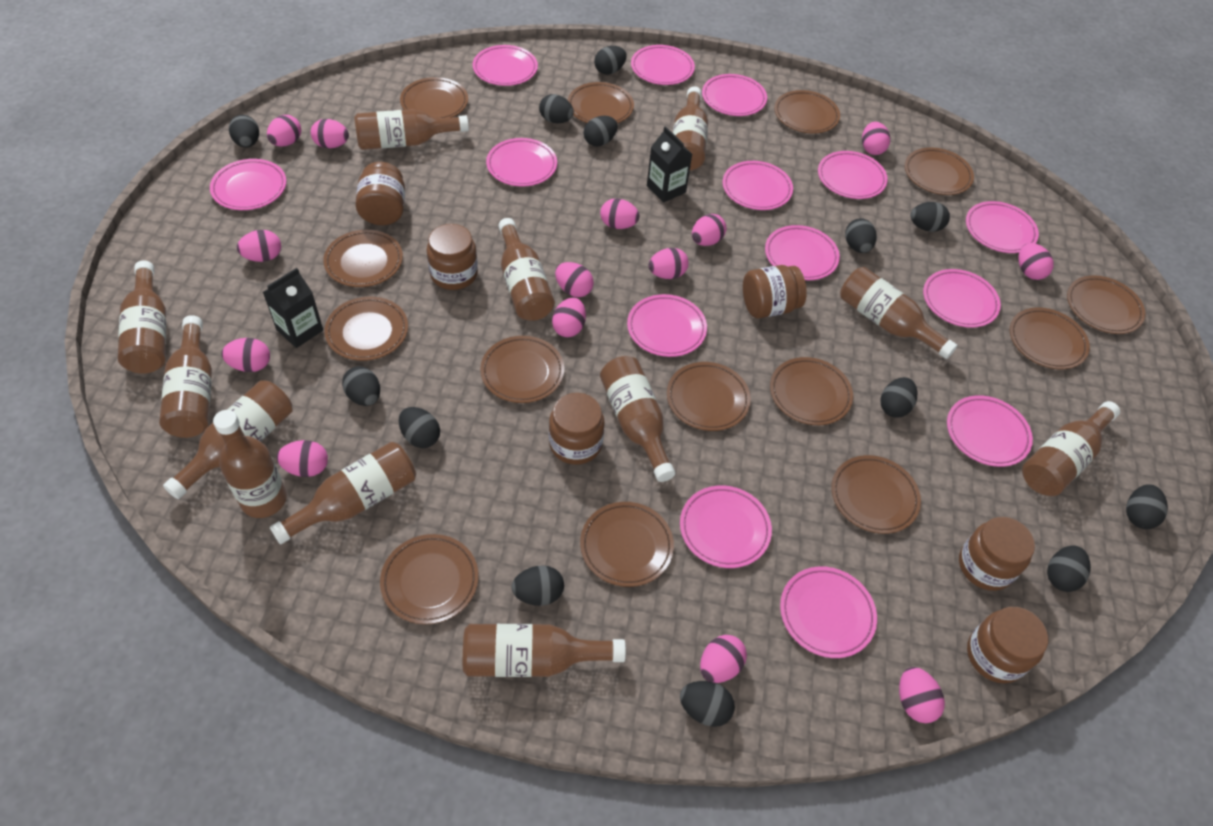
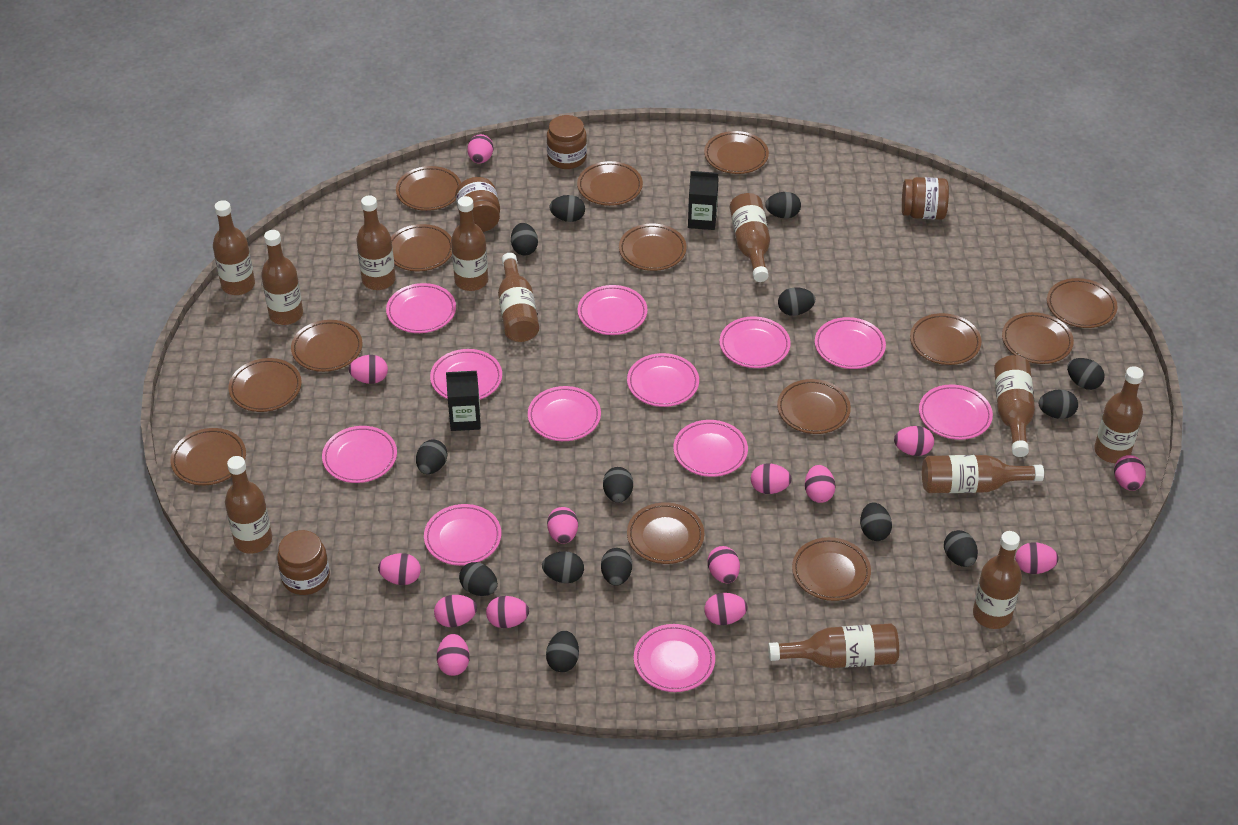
black egg: 13 -> 14
brown jar: 6 -> 4
pink plate: 14 -> 12

